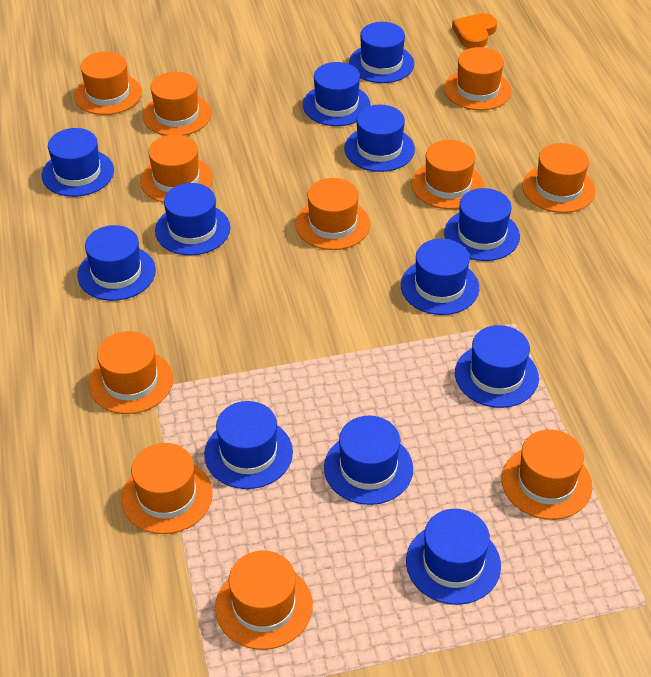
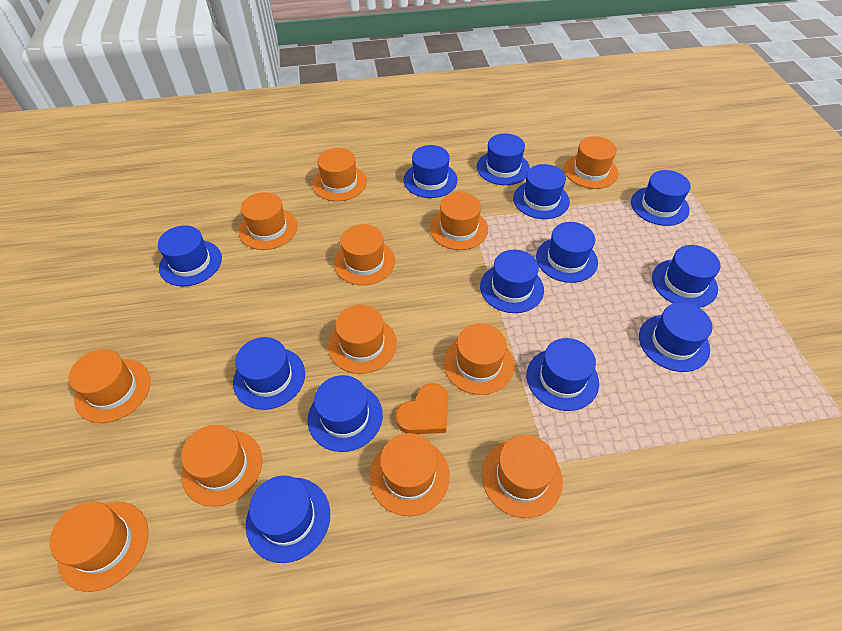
blue hat: 12 -> 13
orange hat: 11 -> 12

